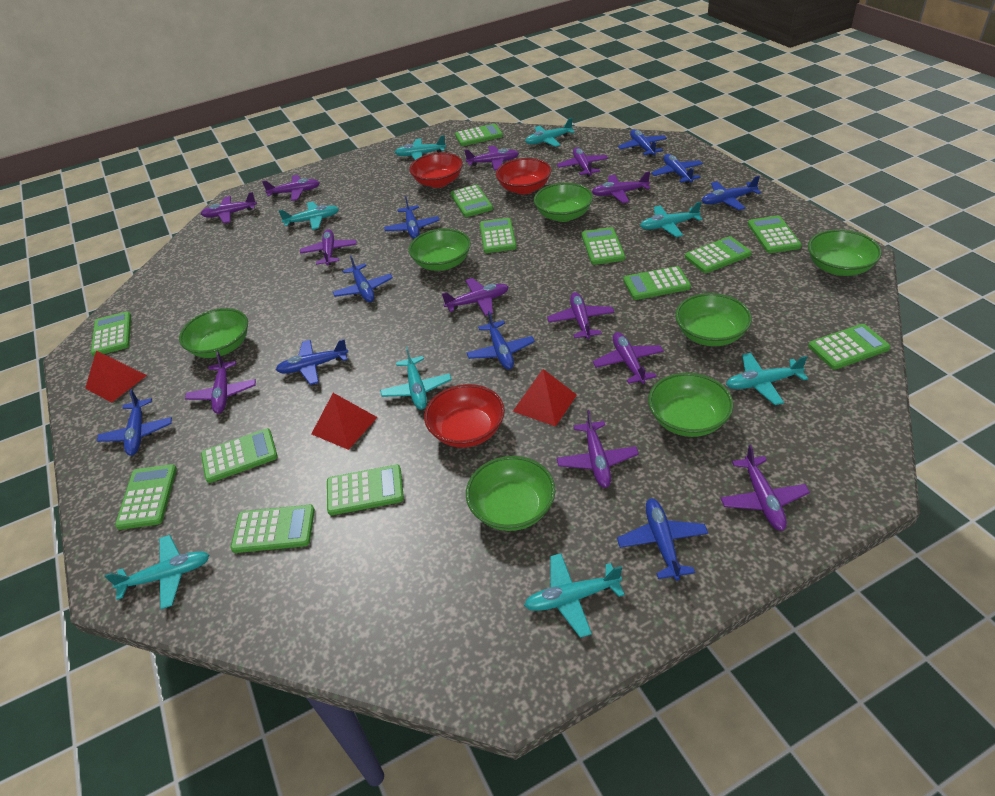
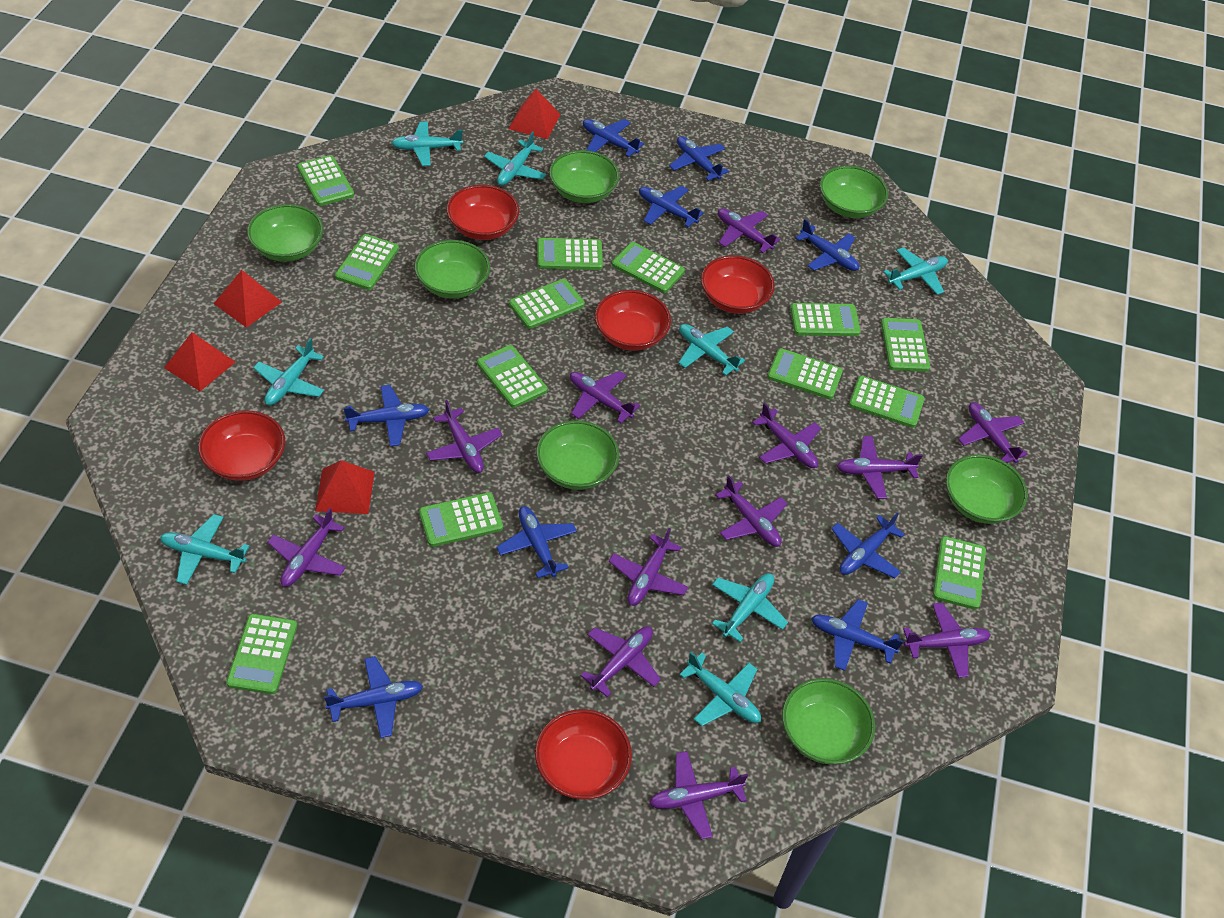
red bowl: 3 -> 5
red pyramid: 3 -> 4

